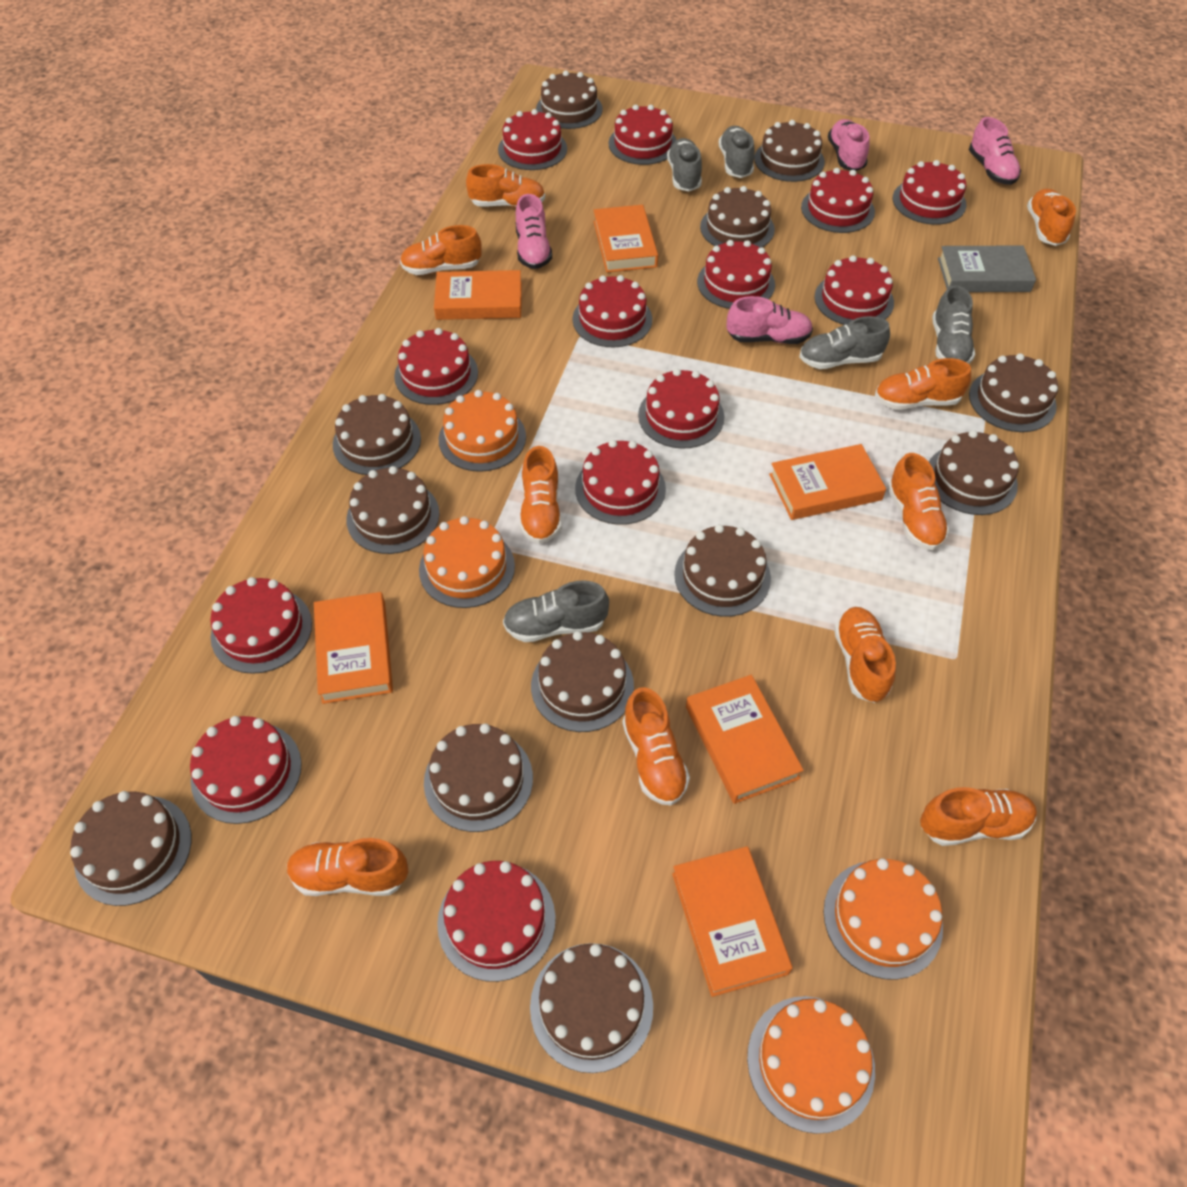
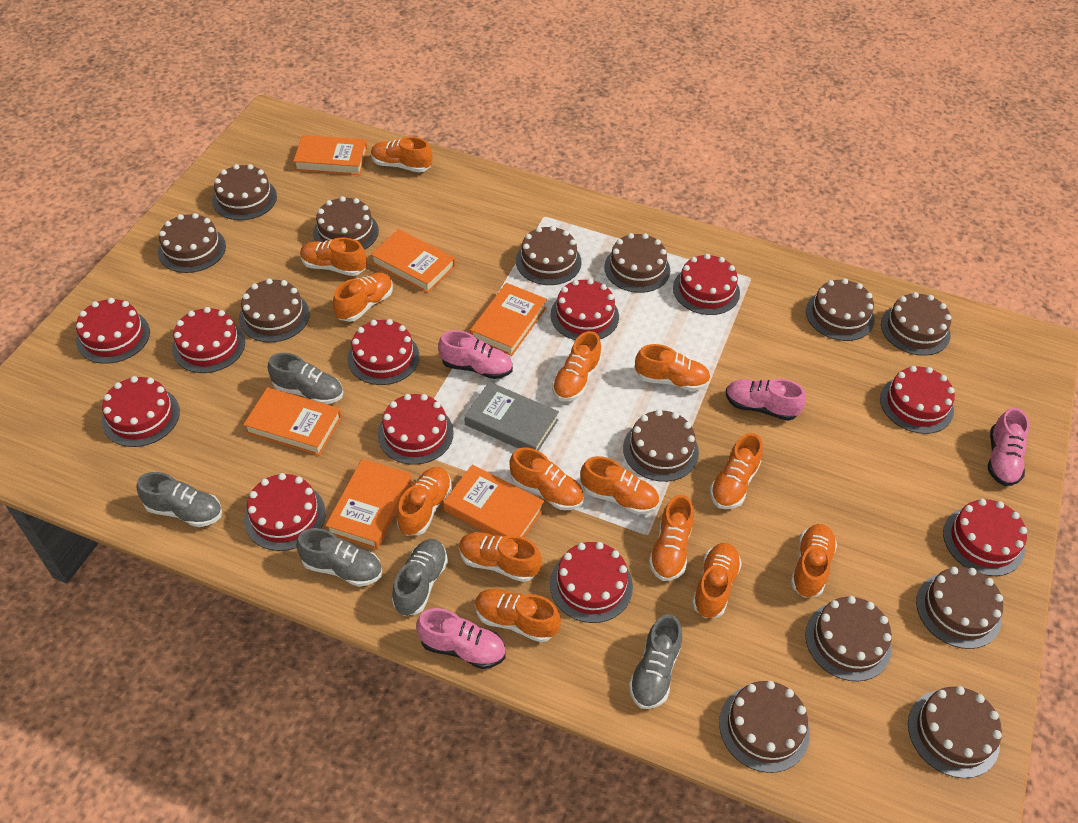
brown cake: 12 -> 13
orange cake: 4 -> 0
orange shoe: 10 -> 14
red cake: 13 -> 11

